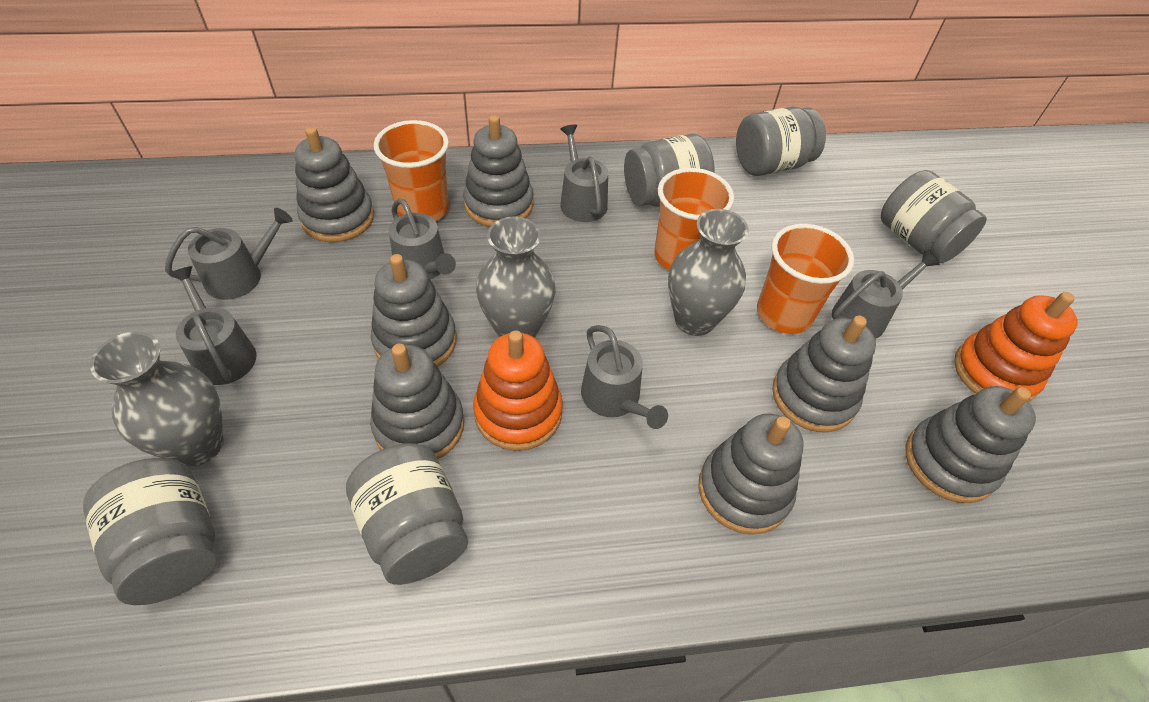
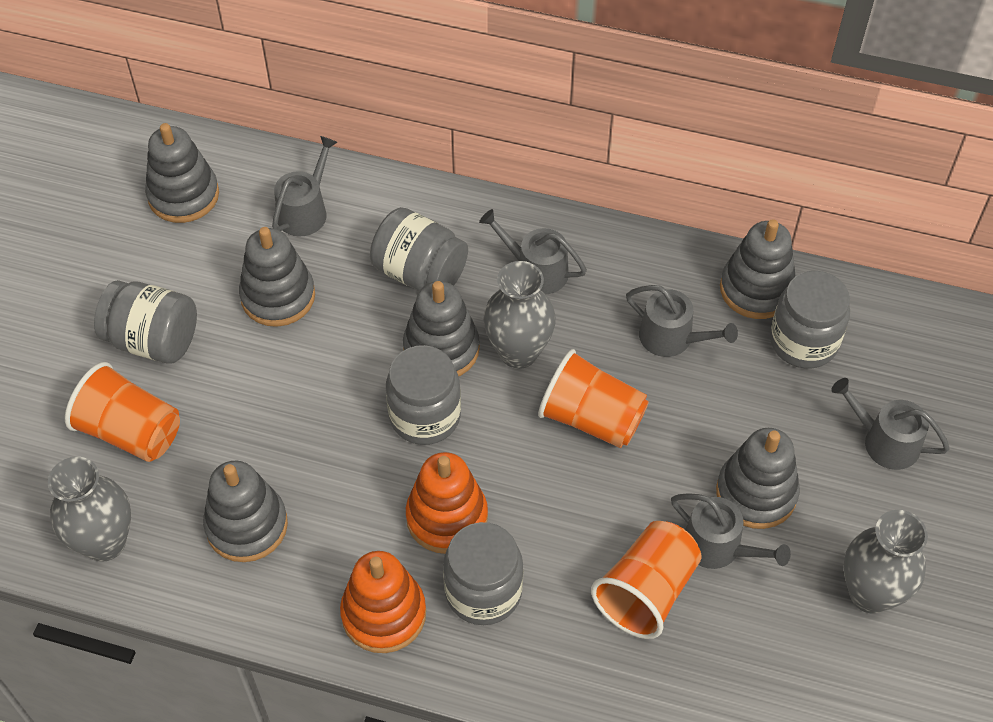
grey stacking toy: 7 -> 6
grey watering can: 6 -> 5

